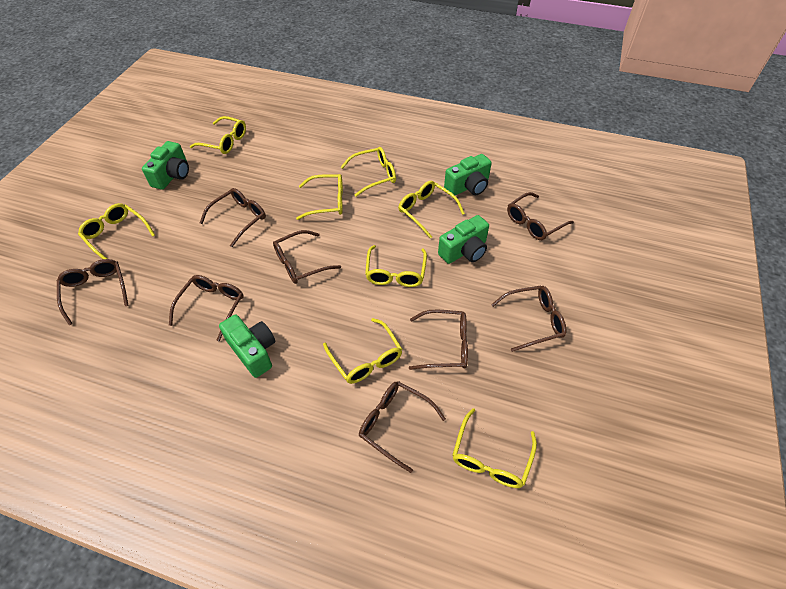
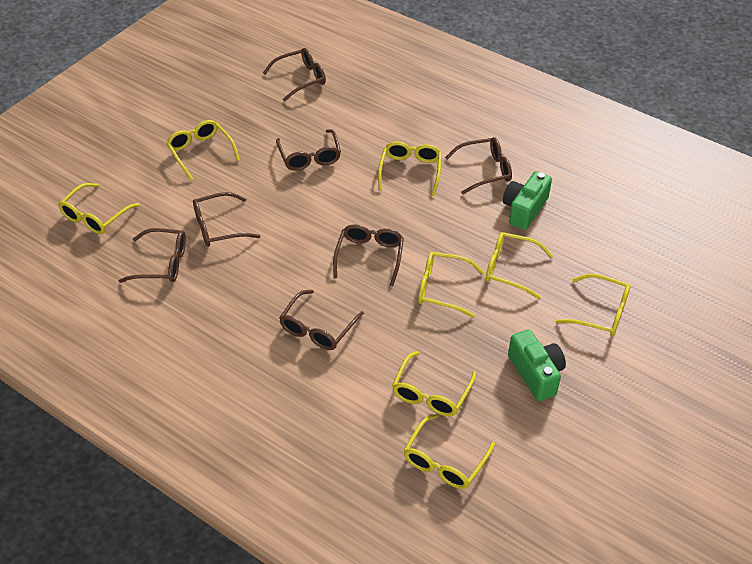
brown glasses: 8 -> 7
green camera: 4 -> 2

